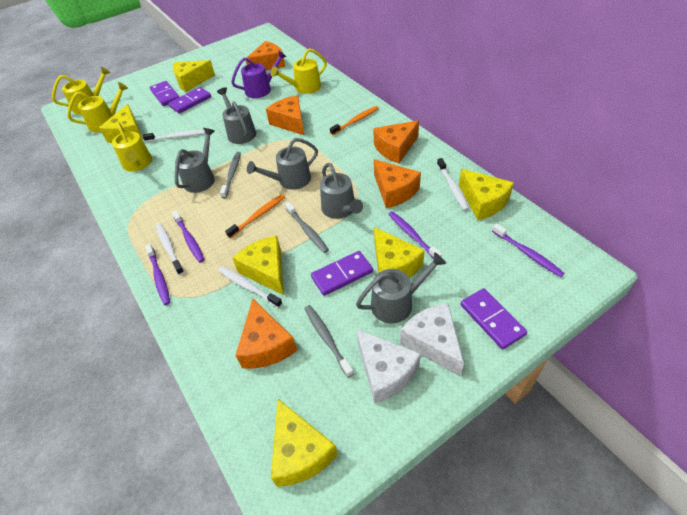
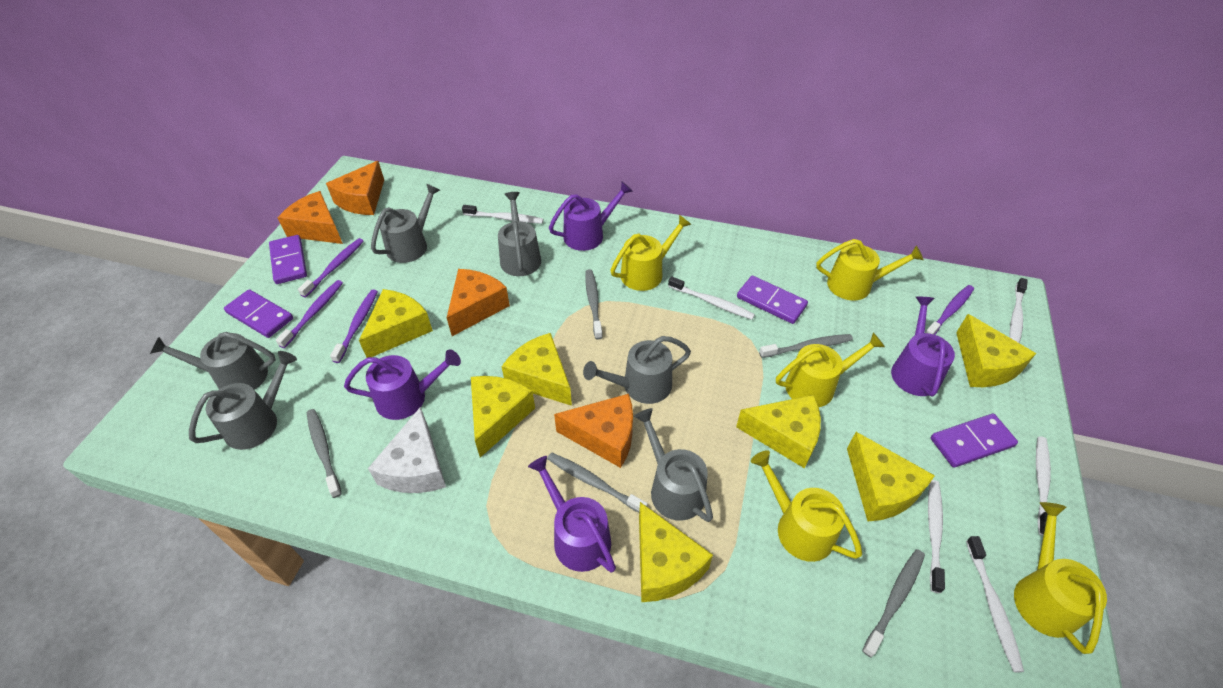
grey toothbrush: 3 -> 5
grey watering can: 5 -> 6
orange cheese: 5 -> 4
orange toothbrush: 2 -> 0
purple watering can: 1 -> 4
white cheese: 2 -> 1
white toothbrush: 4 -> 6
yellow cheese: 6 -> 7
yellow watering can: 4 -> 5

